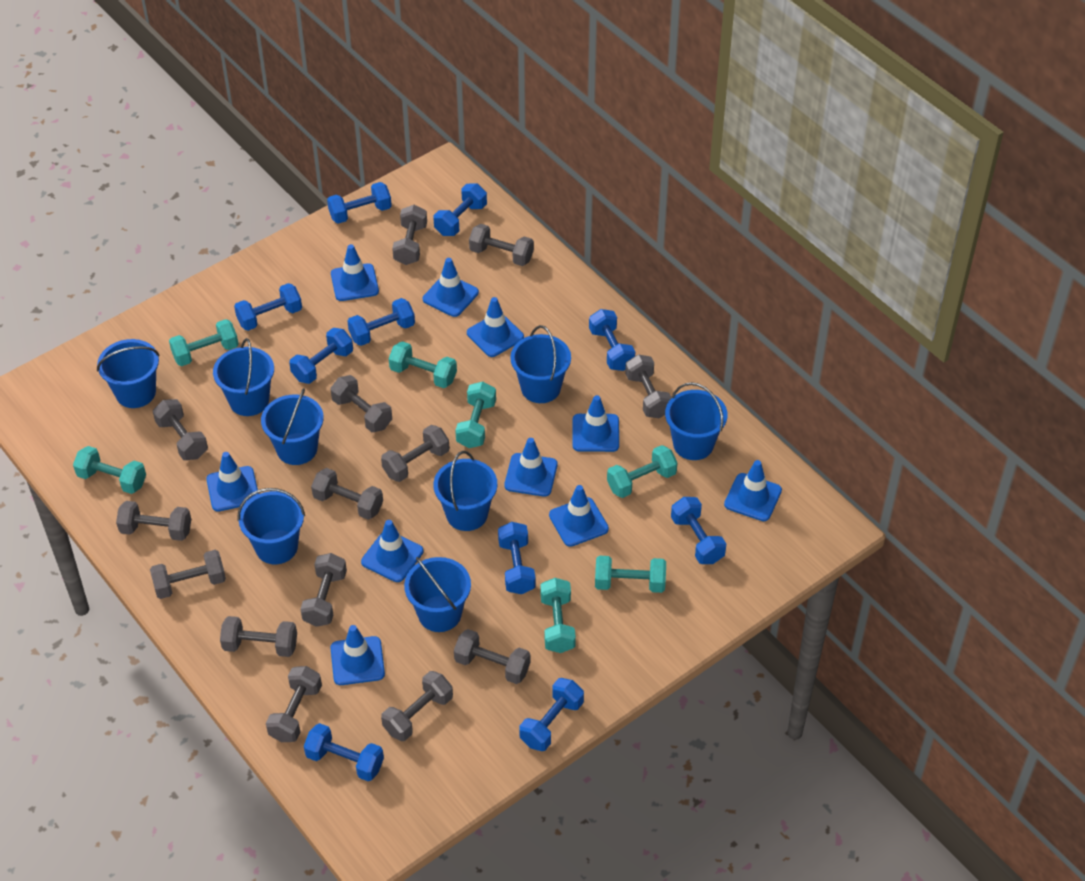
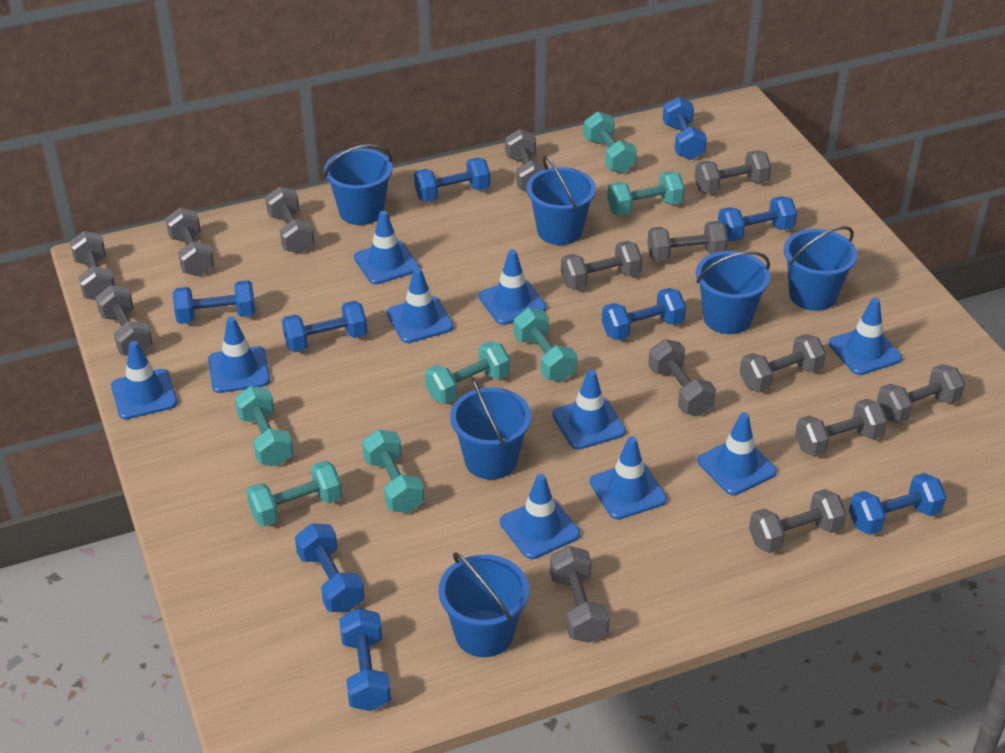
blue bucket: 8 -> 6
blue dumbbell: 10 -> 9

